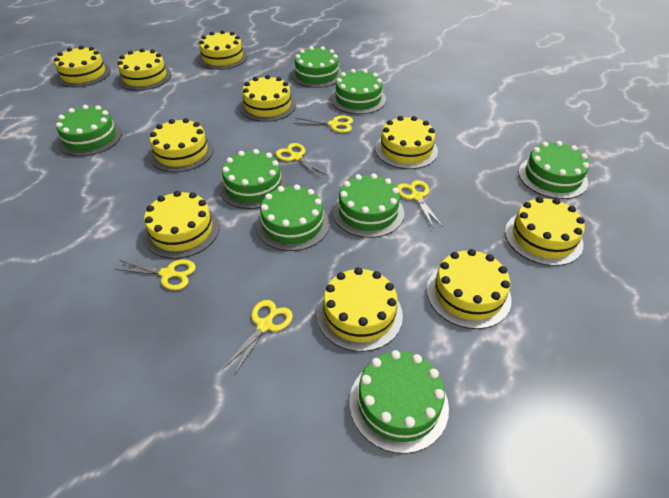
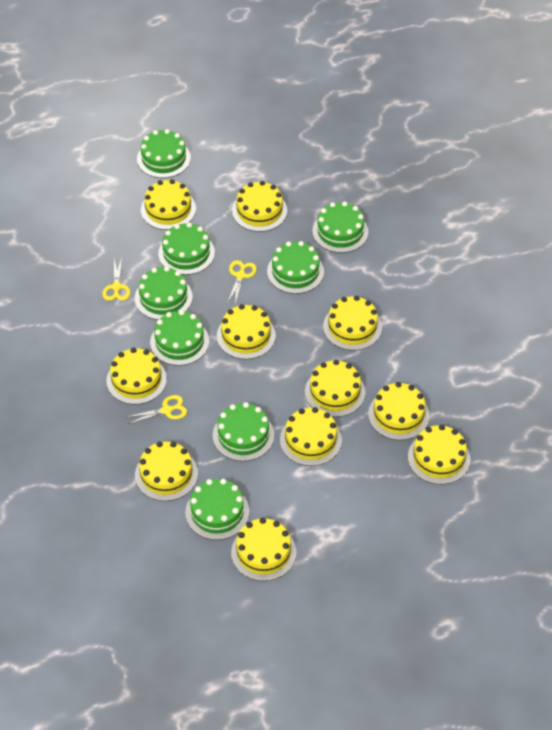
yellow cake: 10 -> 11
yellow scissors: 5 -> 3

